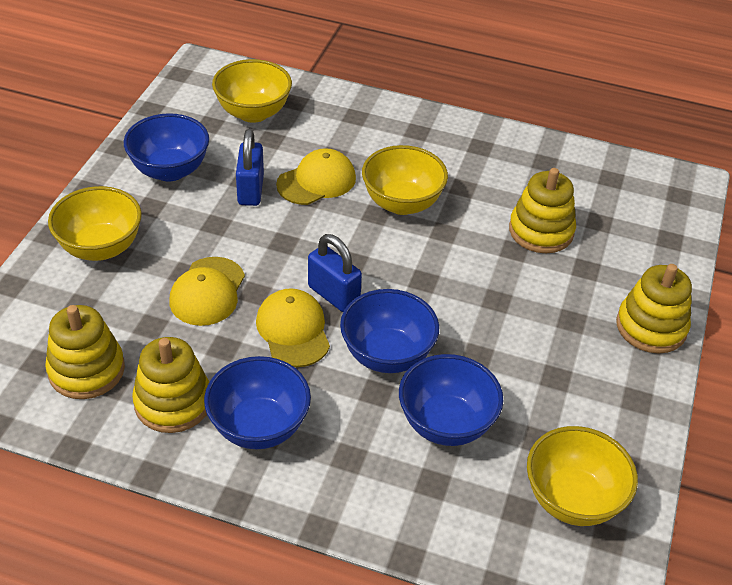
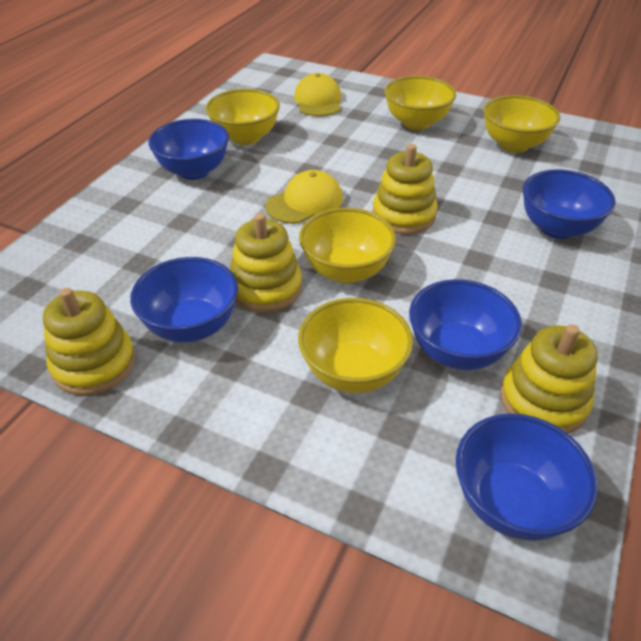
blue bowl: 4 -> 5
blue padlock: 2 -> 0
yellow bowl: 4 -> 5
yellow cap: 3 -> 2

